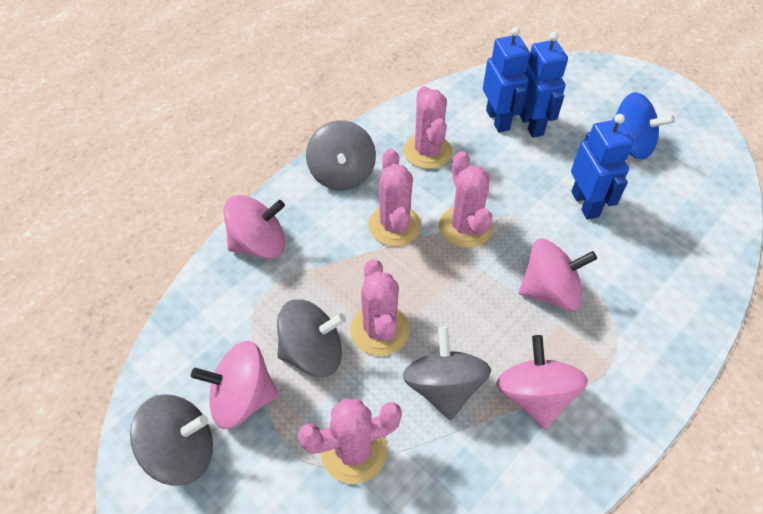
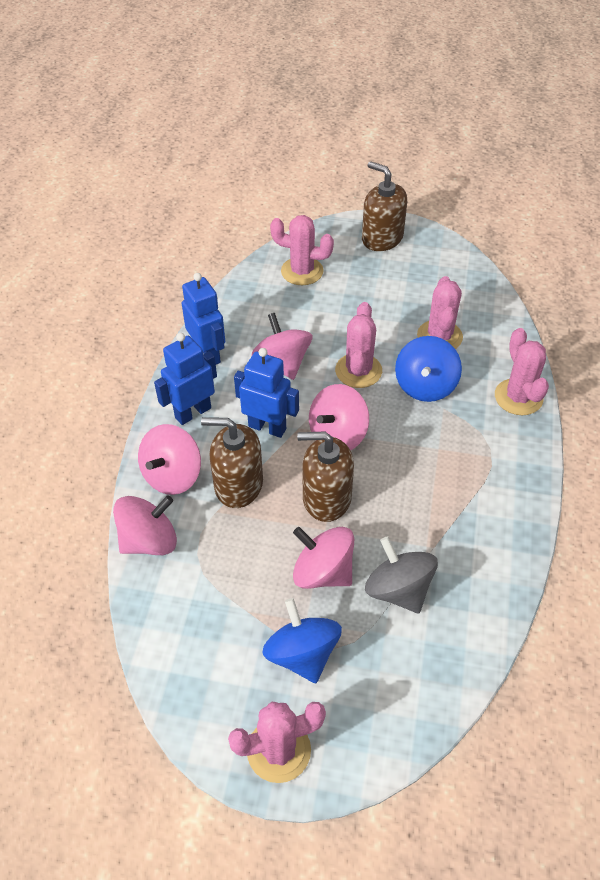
blue spinning top: 1 -> 2
brown soap dispenser: 0 -> 3
grey spinning top: 4 -> 1
pink spinning top: 4 -> 5

